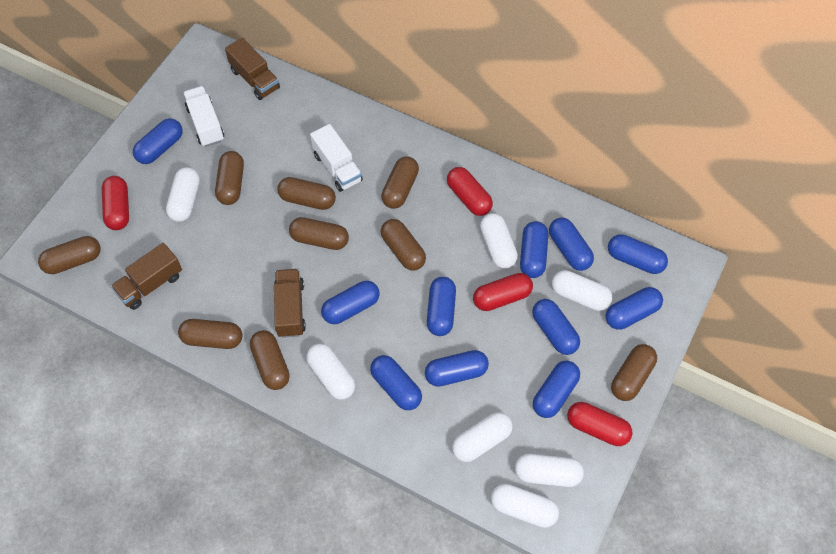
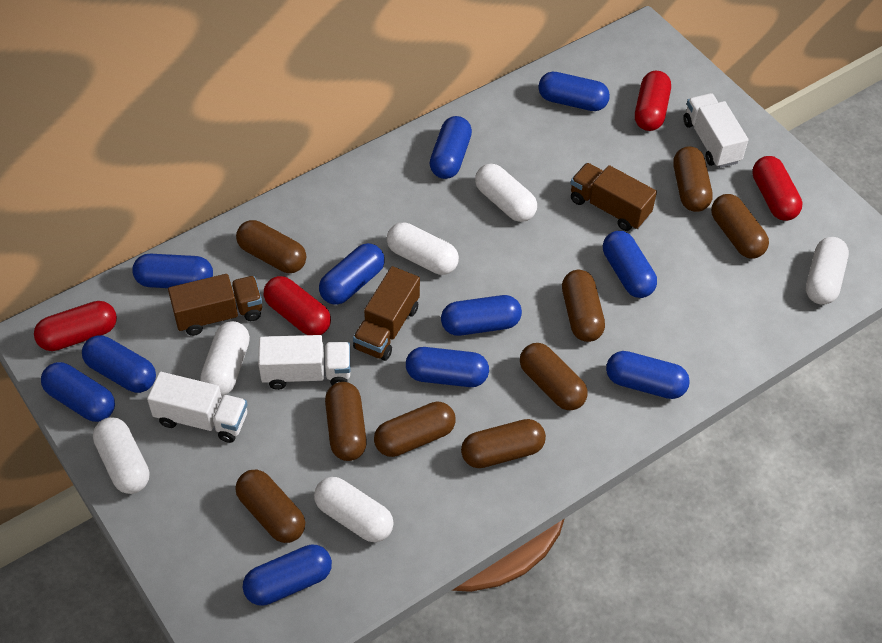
white capsule: 7 -> 6
white truck: 2 -> 3

